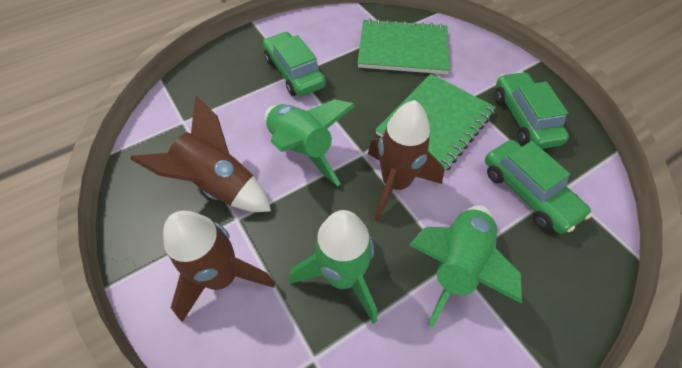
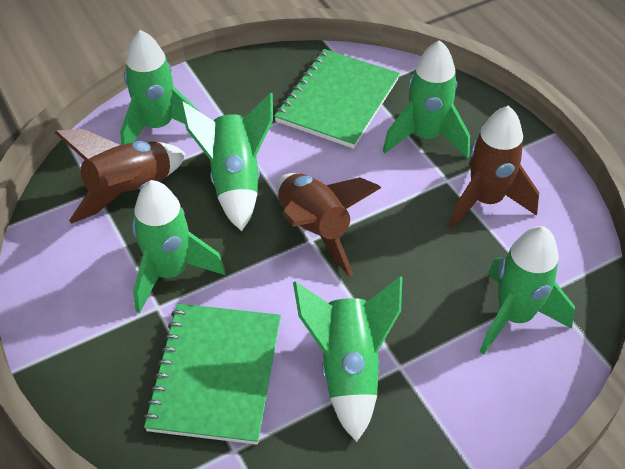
green car: 3 -> 0
green rocket: 3 -> 6

